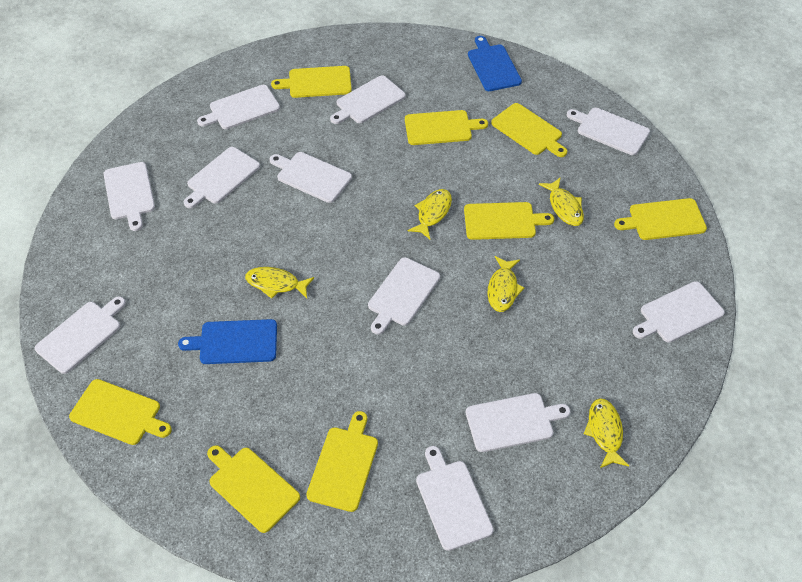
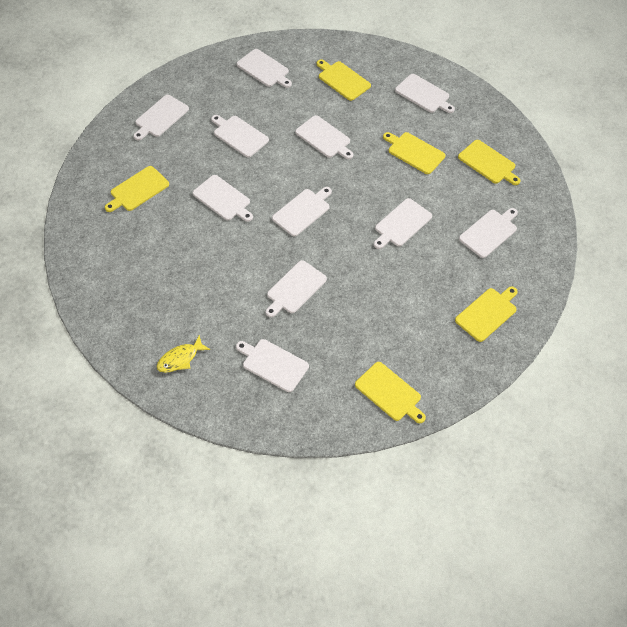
blue cutting board: 2 -> 0
yellow cutting board: 8 -> 6
yellow fish: 5 -> 1

